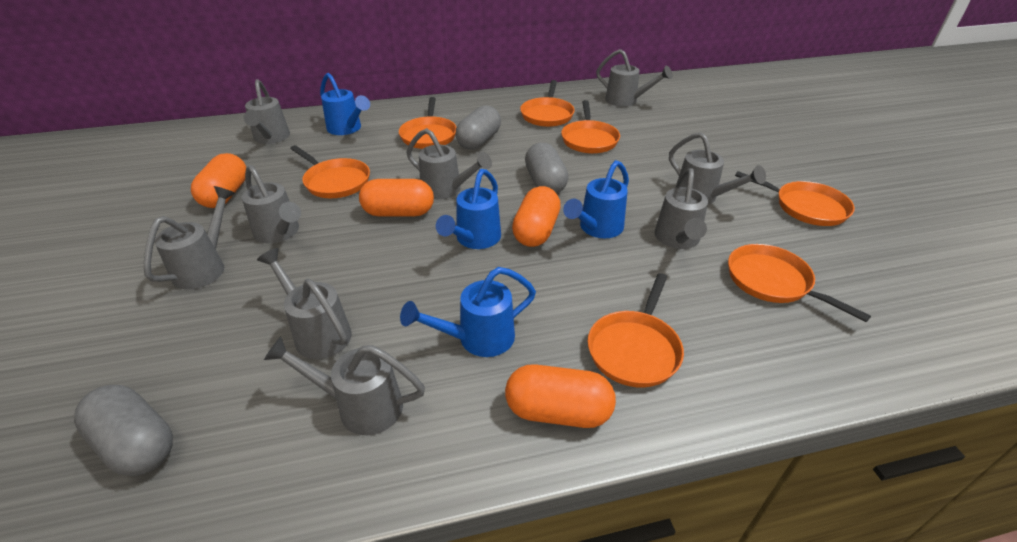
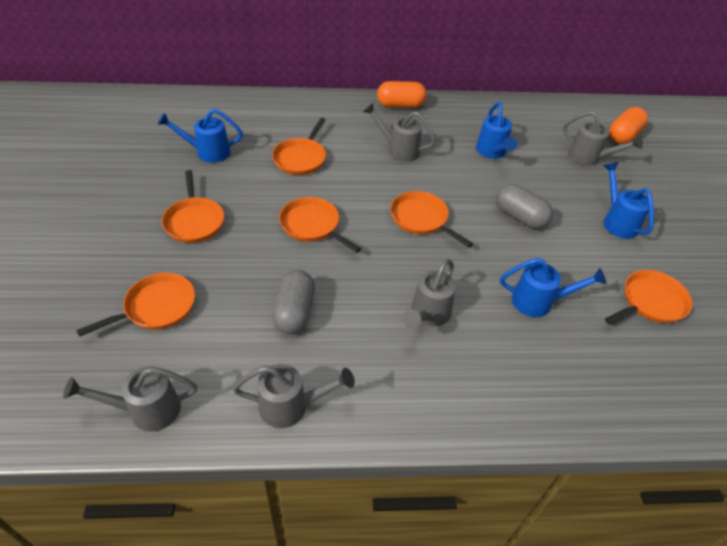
grey capsule: 3 -> 2
grey watering can: 9 -> 5
orange capsule: 4 -> 2
orange pan: 7 -> 6

